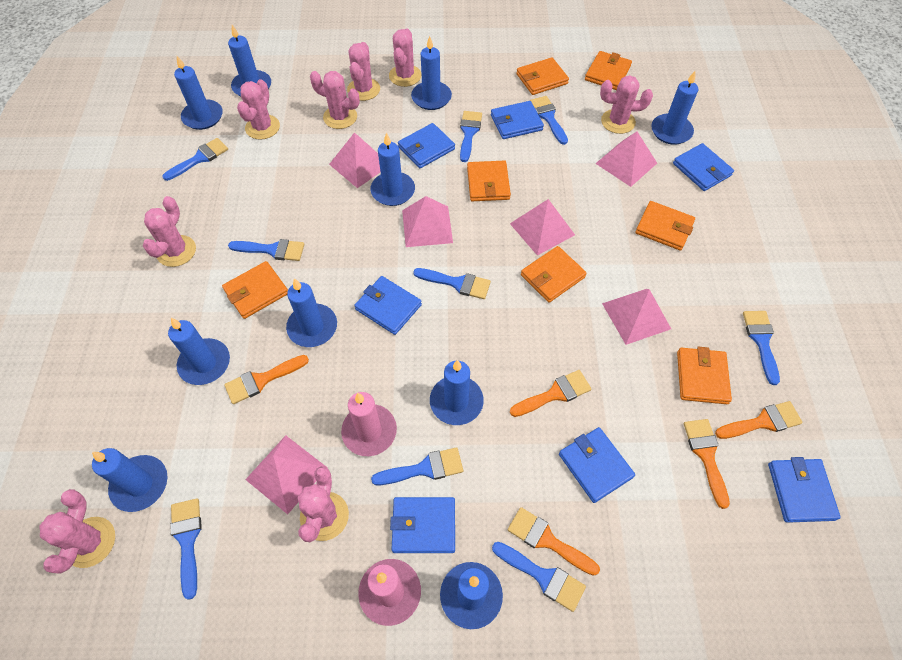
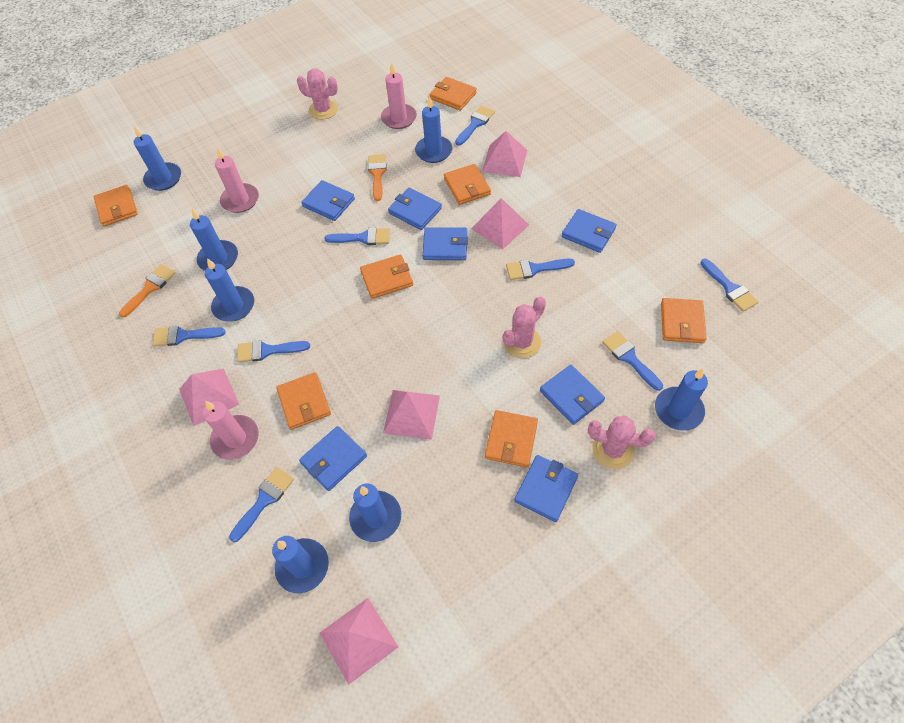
blue brush: 9 -> 8
blue candle: 10 -> 7
orange brush: 5 -> 2
pink cactus: 8 -> 3
pink candle: 2 -> 3
pink pyramid: 6 -> 5

